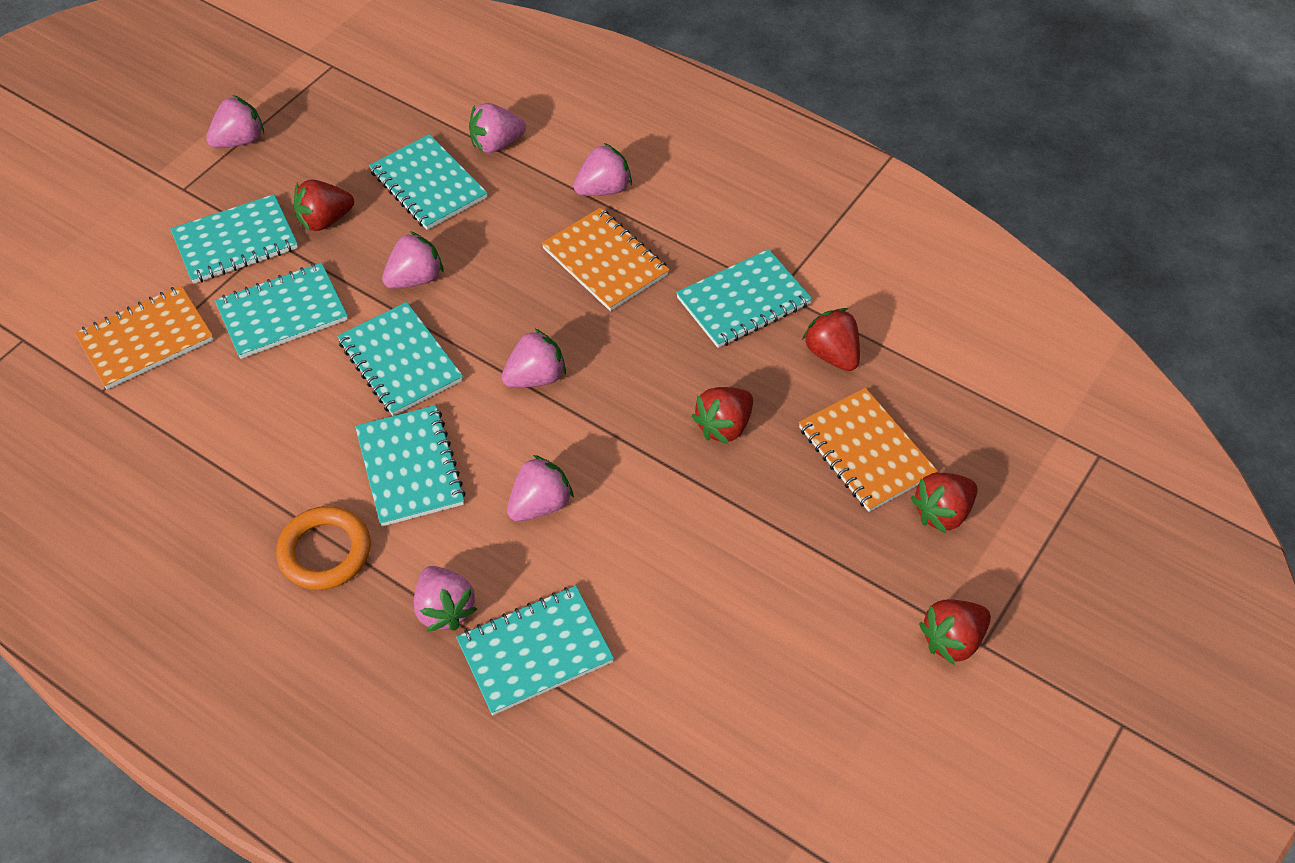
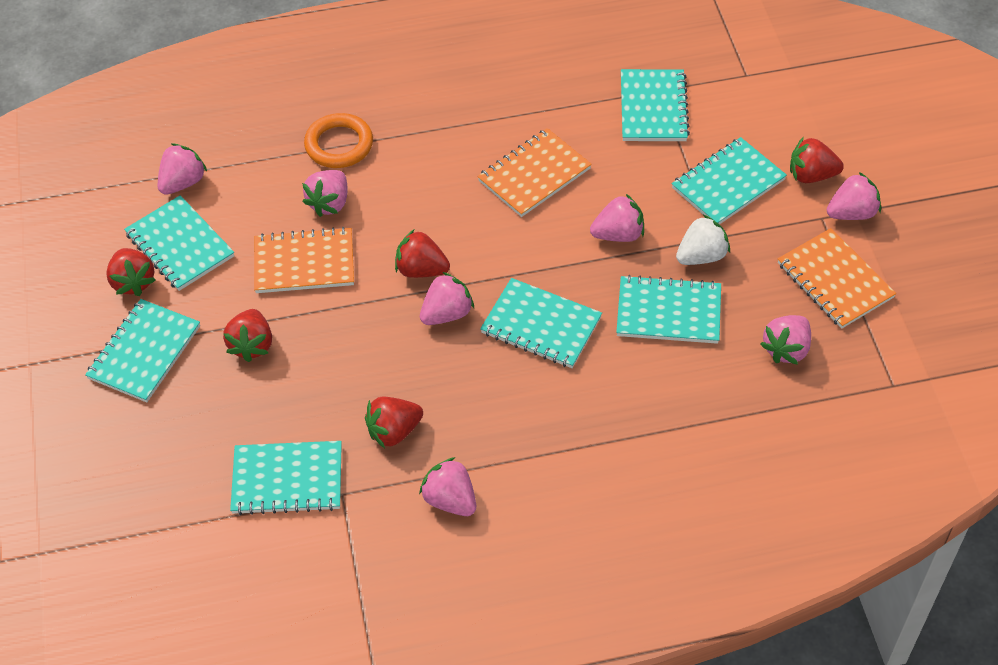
white strawberry: 0 -> 1

